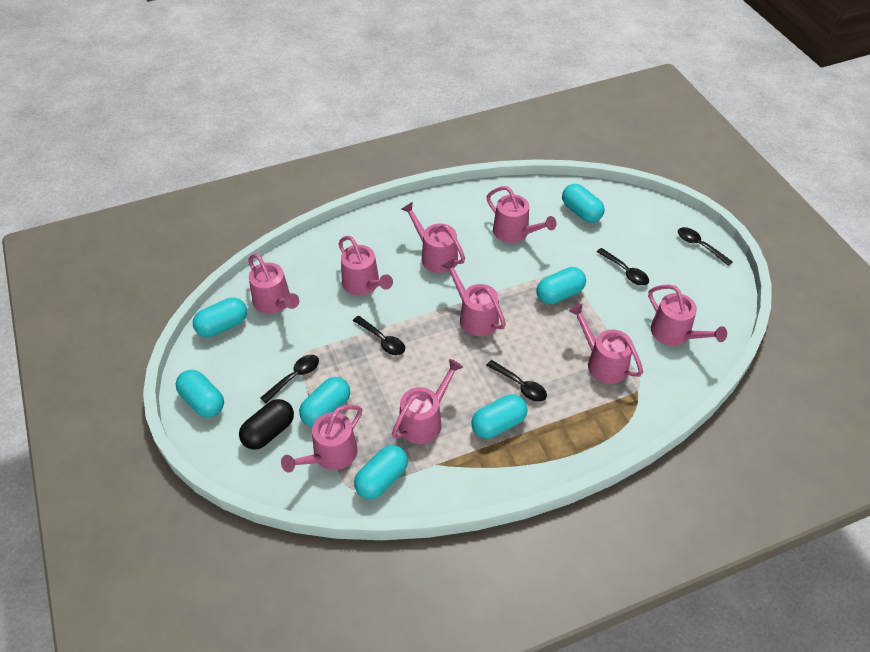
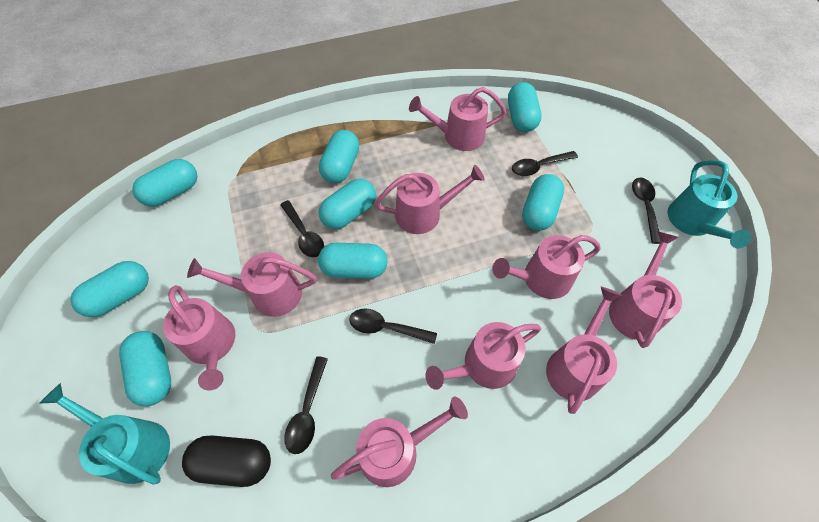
turquoise capsule: 7 -> 8
turquoise watering can: 0 -> 2

